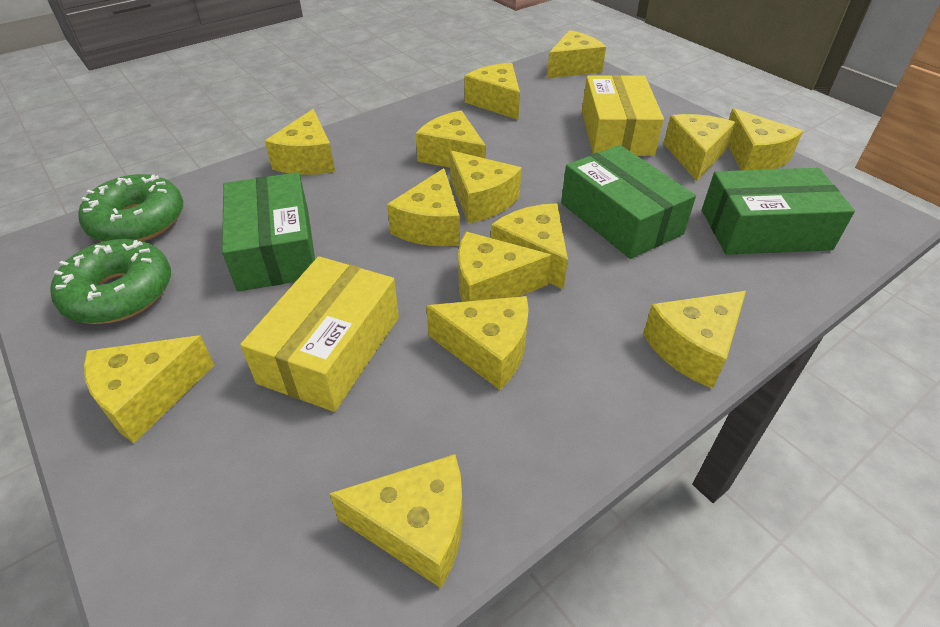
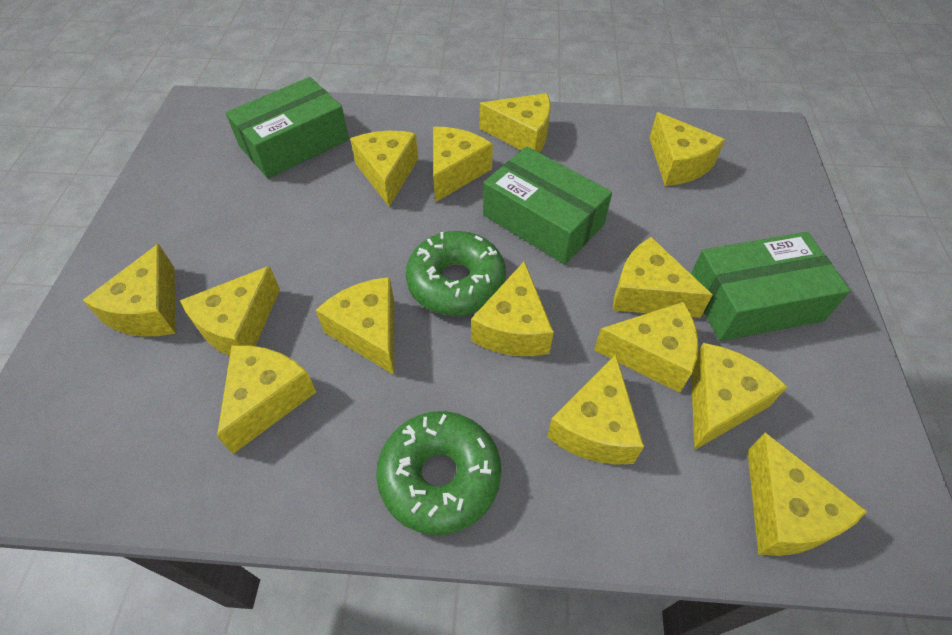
yellow box: 2 -> 0

